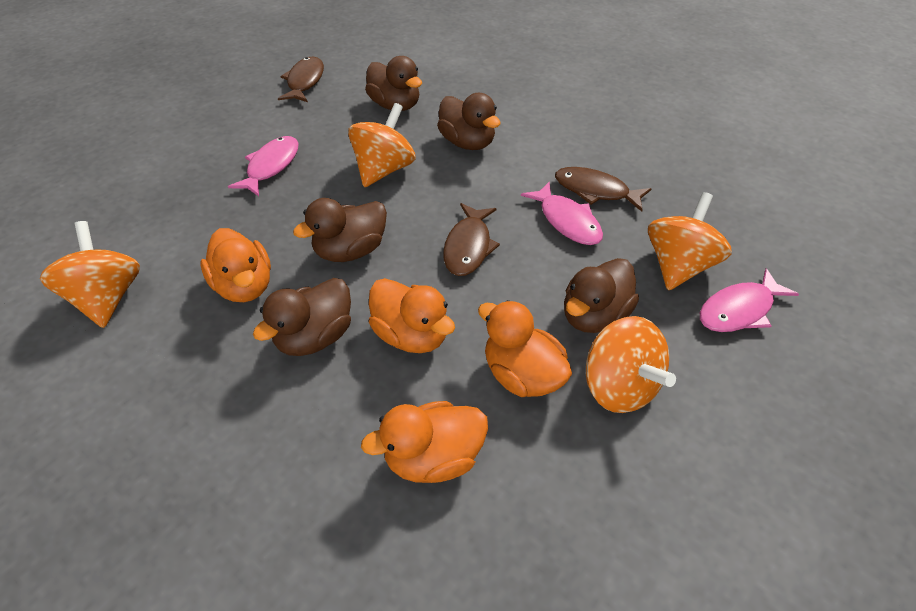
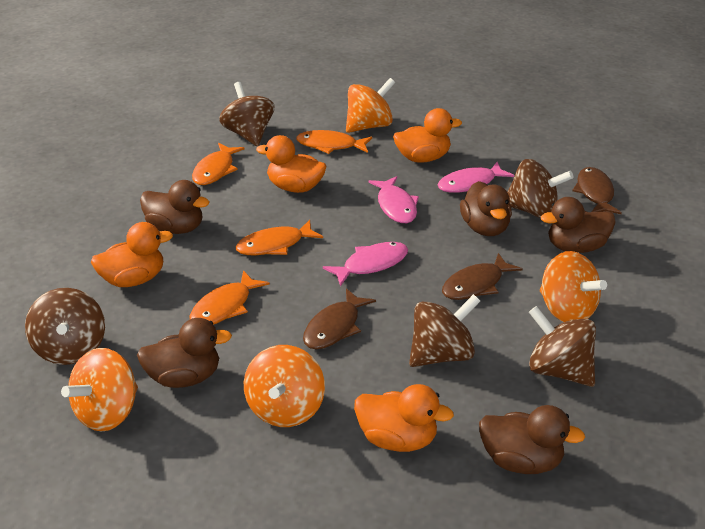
brown spinning top: 0 -> 5
orange fish: 0 -> 4

